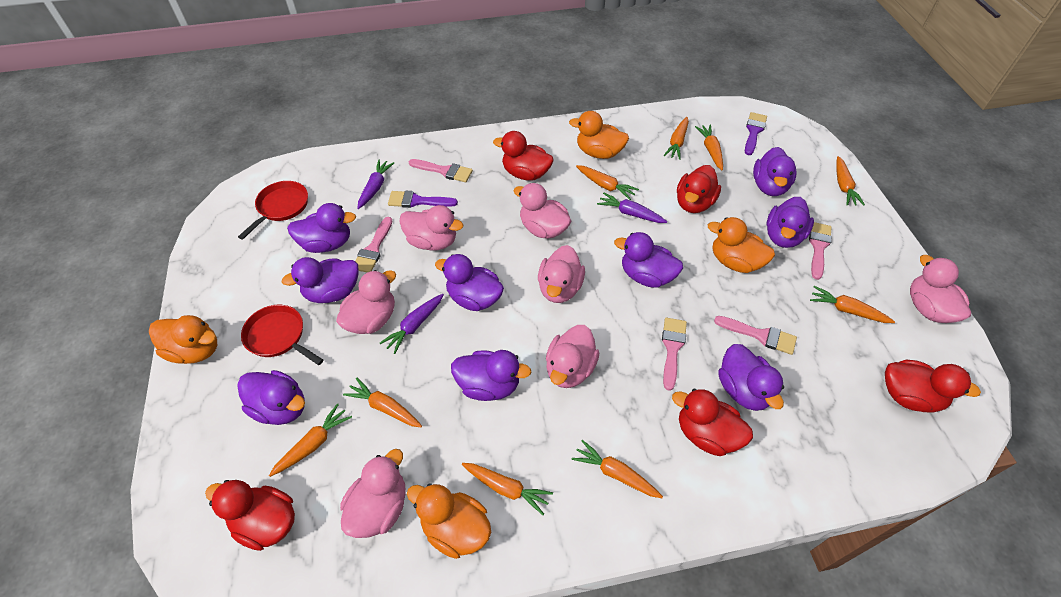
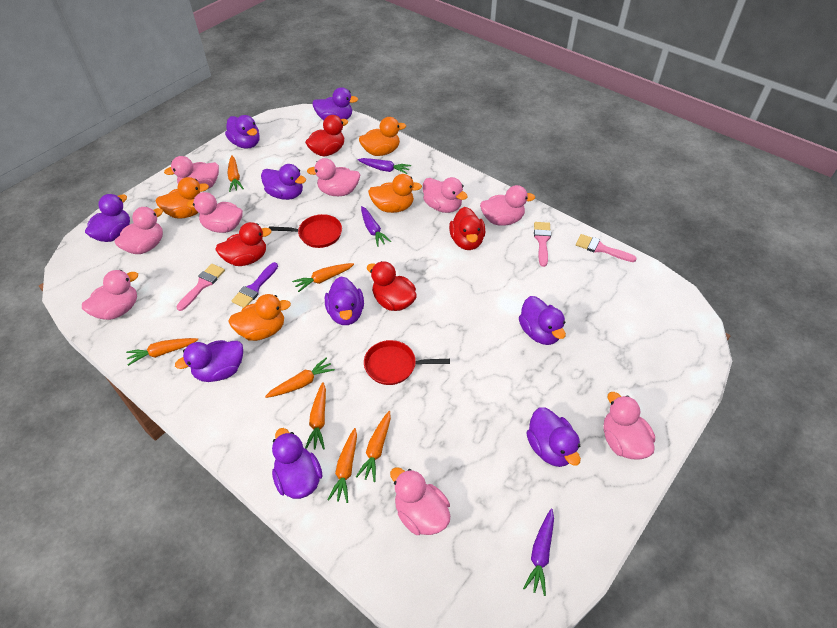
orange carrot: 9 -> 7
pink brush: 5 -> 3
pink duck: 7 -> 9
purple brush: 2 -> 1
red duck: 5 -> 4

